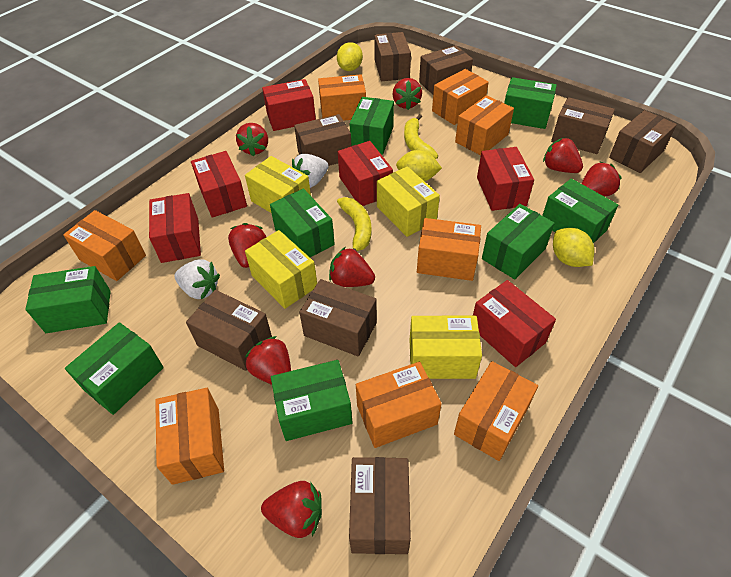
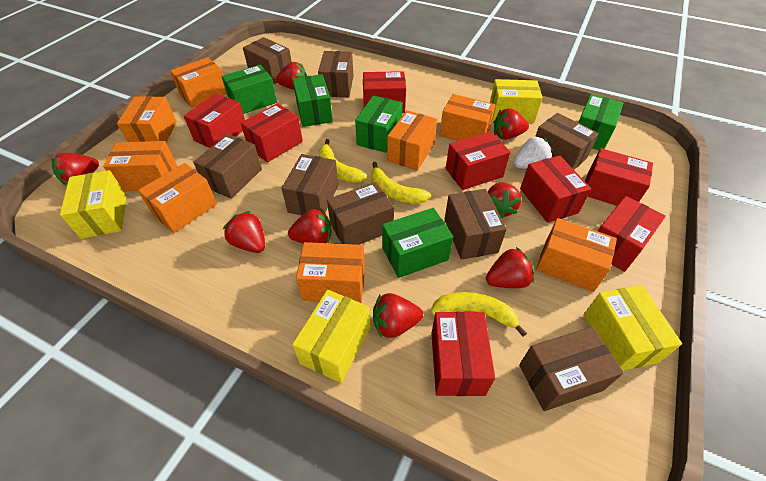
green box: 8 -> 5
red box: 6 -> 8
white strawberry: 2 -> 1
yellow banana: 2 -> 3
yellow lemon: 3 -> 0

